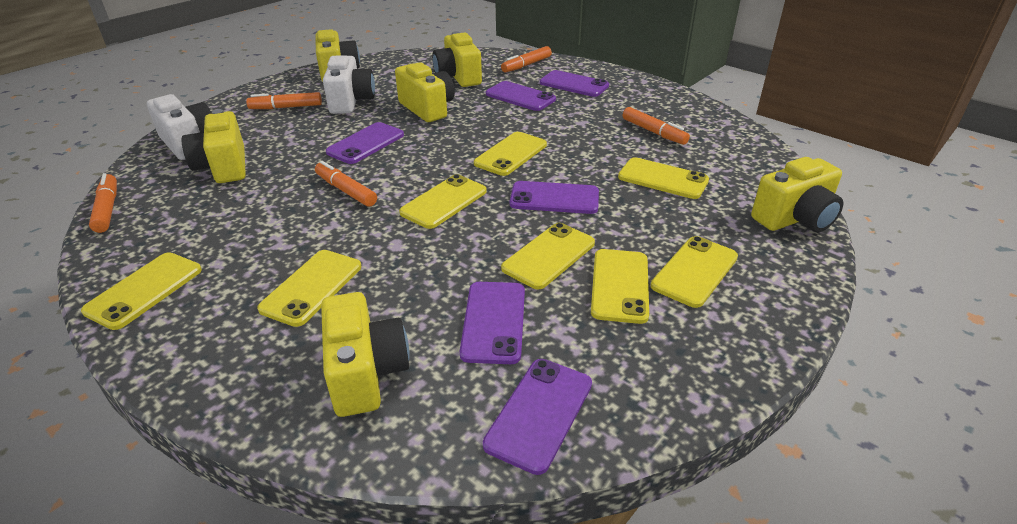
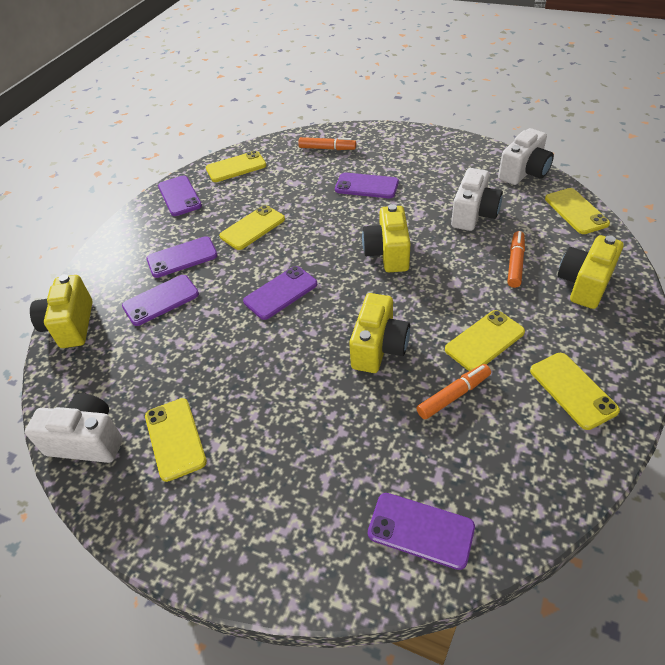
orange marker: 5 -> 3
white camera: 2 -> 3
yellow camera: 6 -> 4
yellow phone: 8 -> 6

